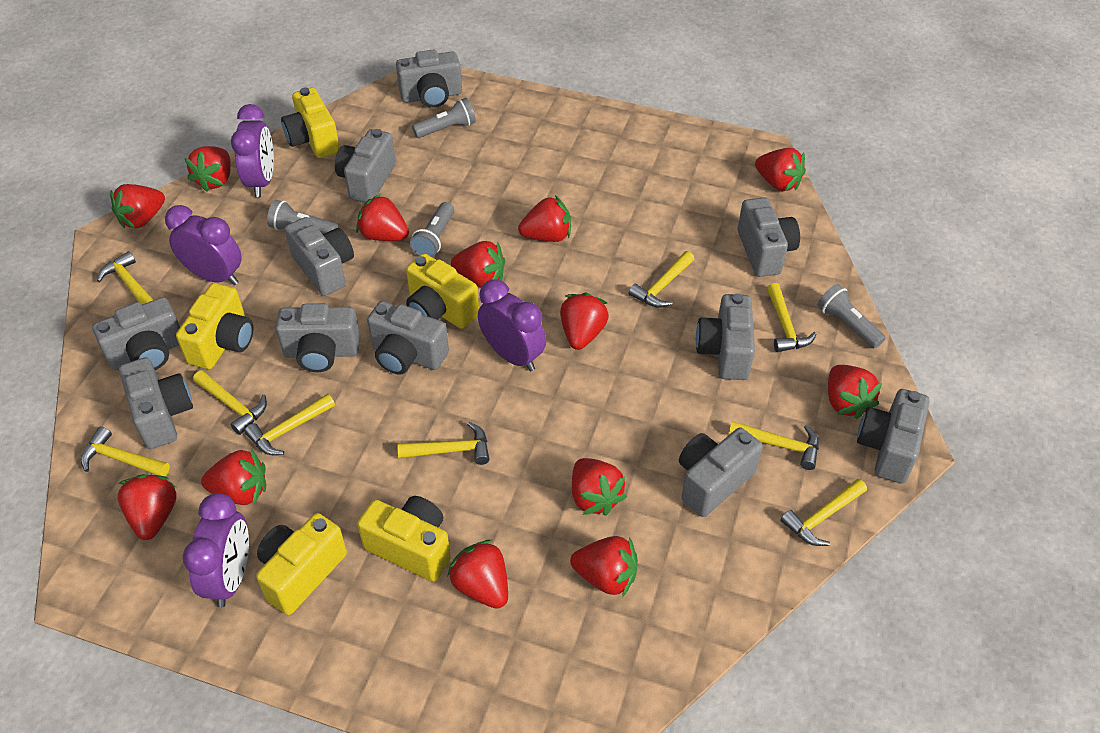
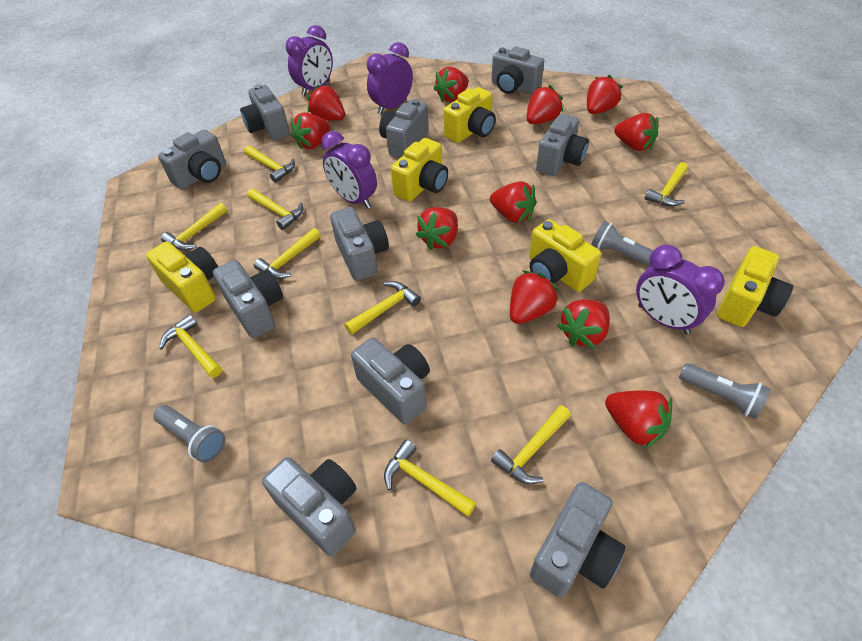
grey camera: 11 -> 10
grey flashlight: 4 -> 3
red strawberry: 13 -> 11

